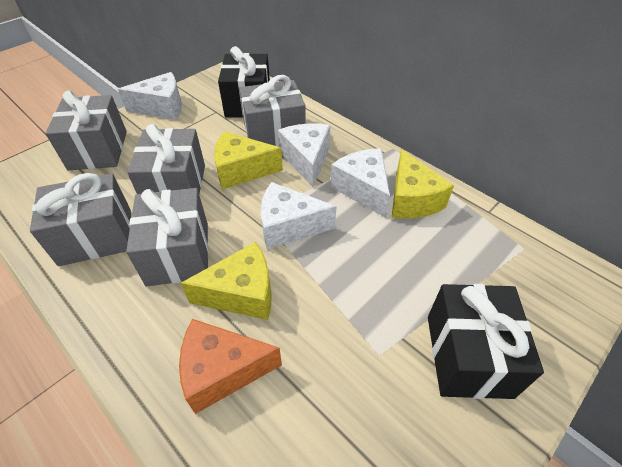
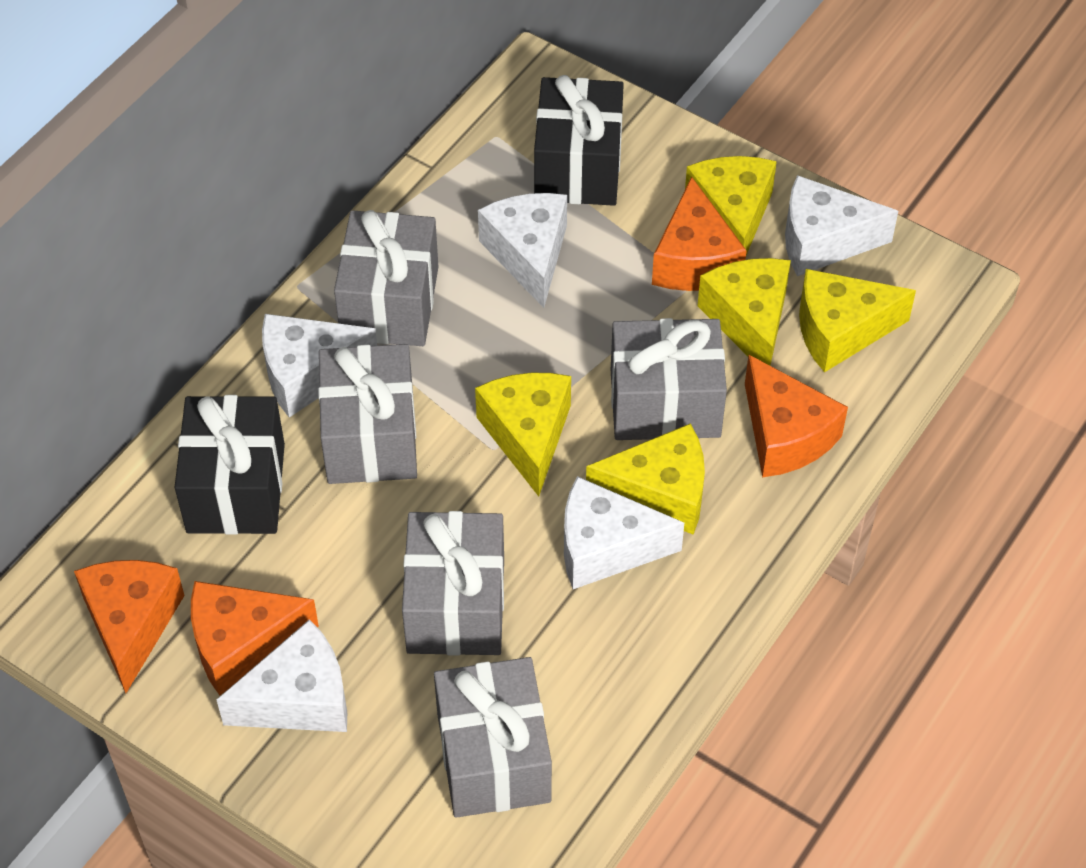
orange cheese: 1 -> 4
white cheese: 4 -> 5
yellow cheese: 3 -> 5

